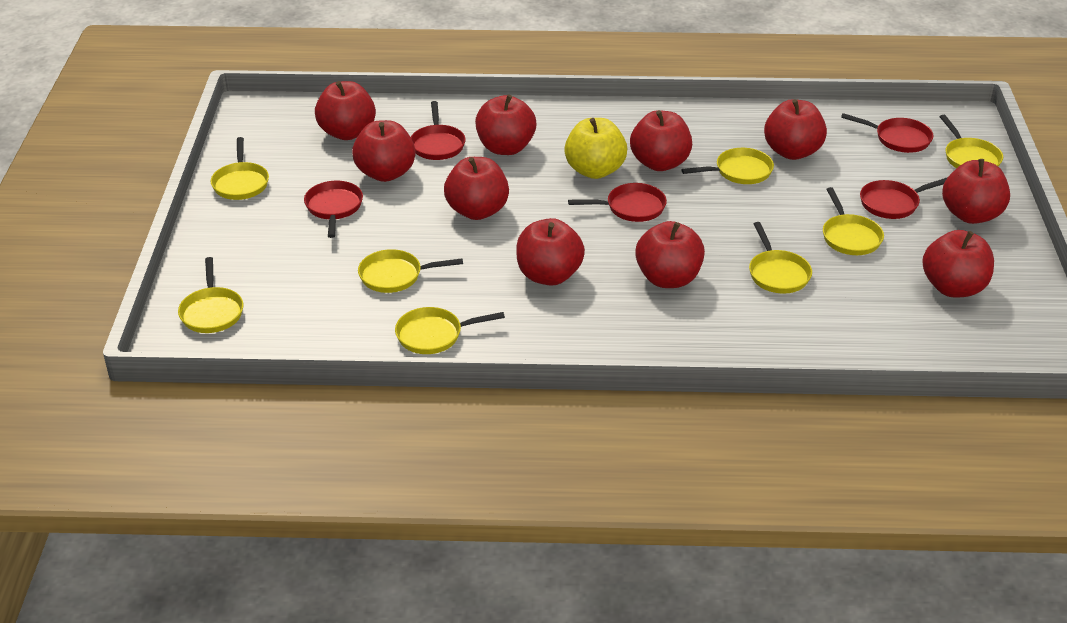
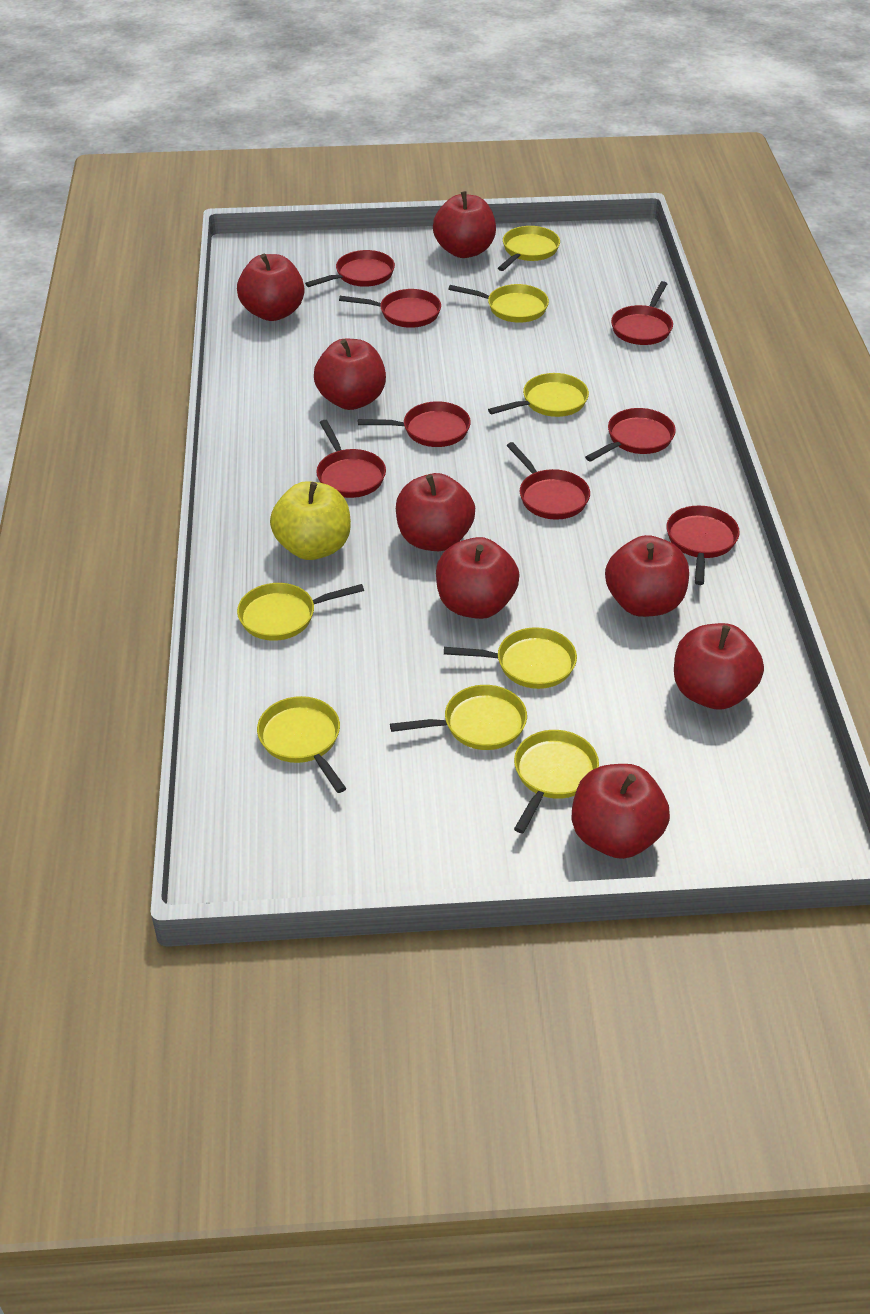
red apple: 10 -> 8
red pan: 5 -> 8

